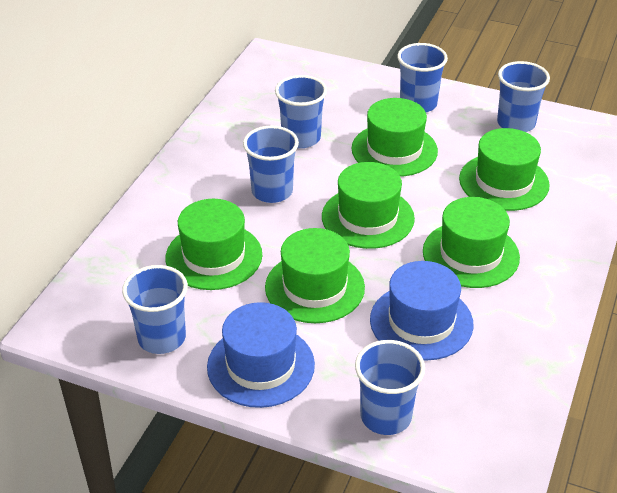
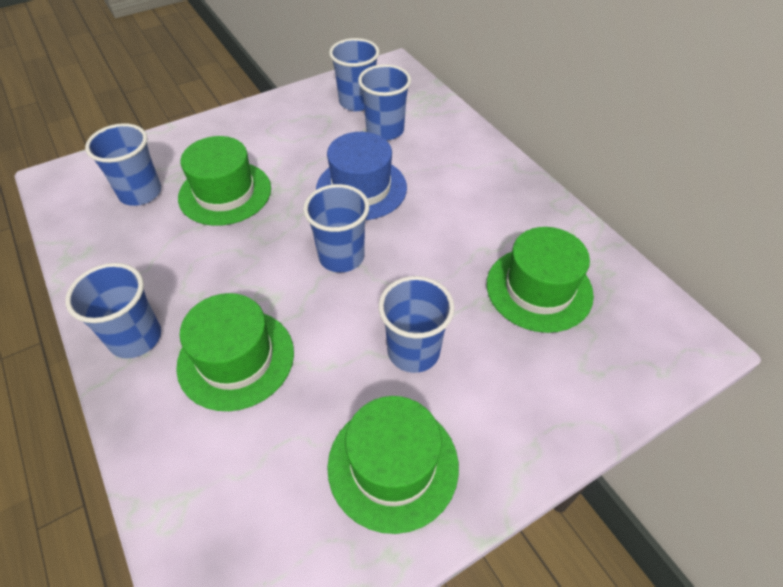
blue hat: 2 -> 1
green hat: 6 -> 4

